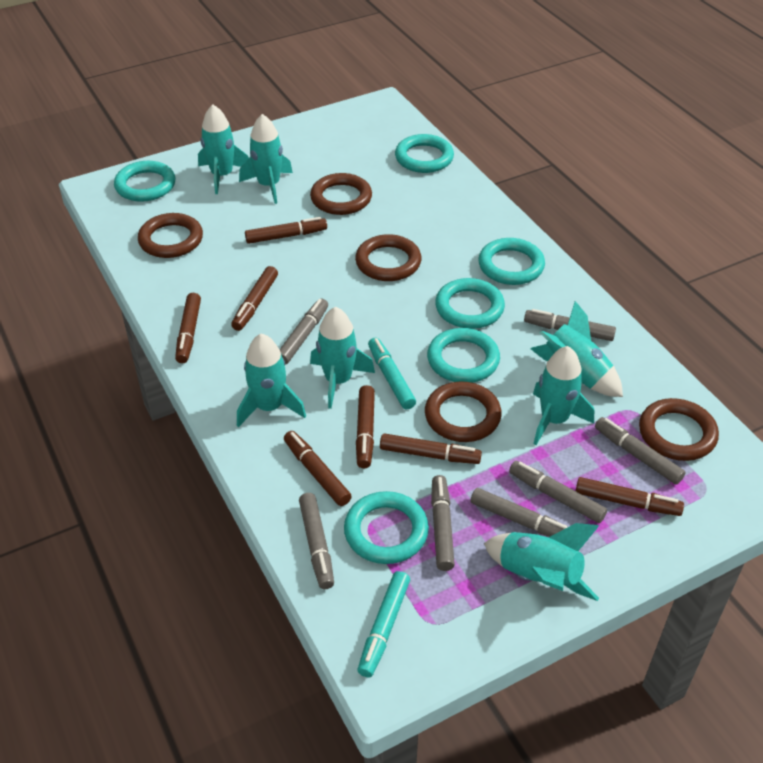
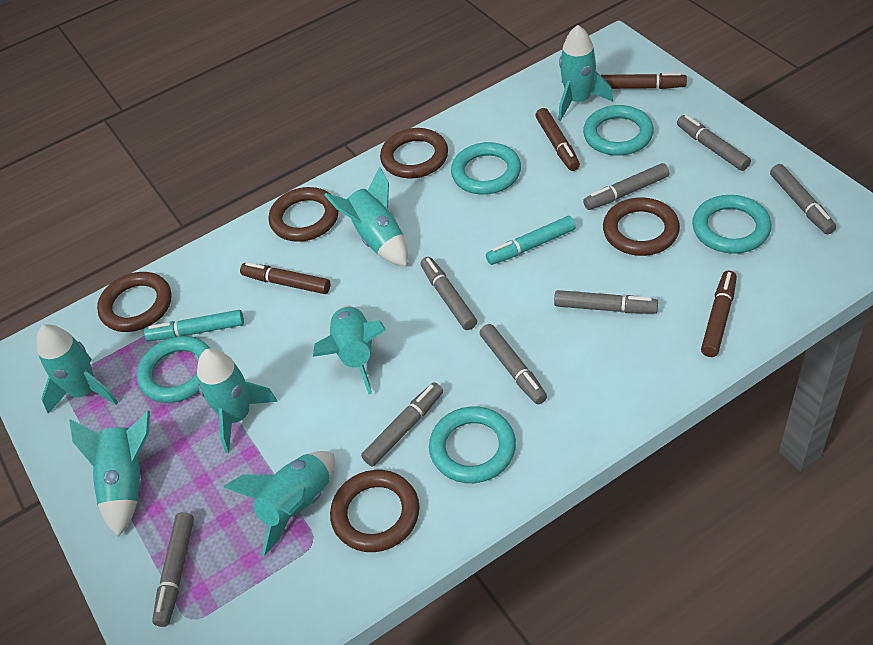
brown marker: 7 -> 4
grey marker: 7 -> 8
turquoise ring: 6 -> 5

